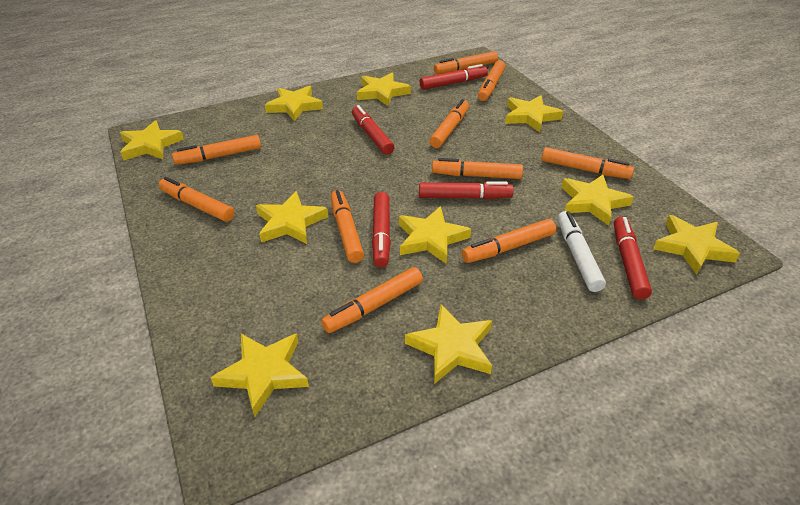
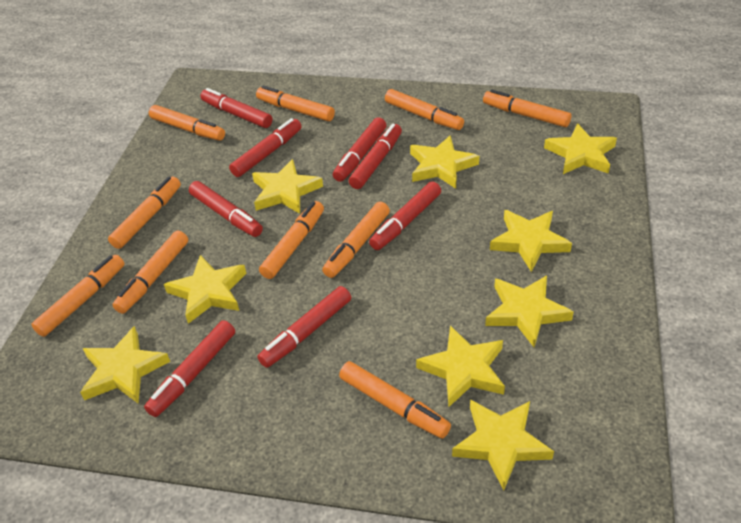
red marker: 5 -> 8
white marker: 1 -> 0
yellow star: 10 -> 9

